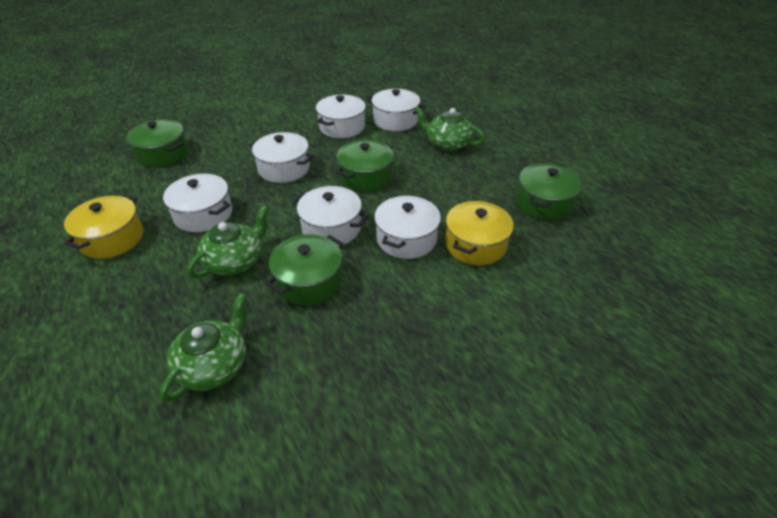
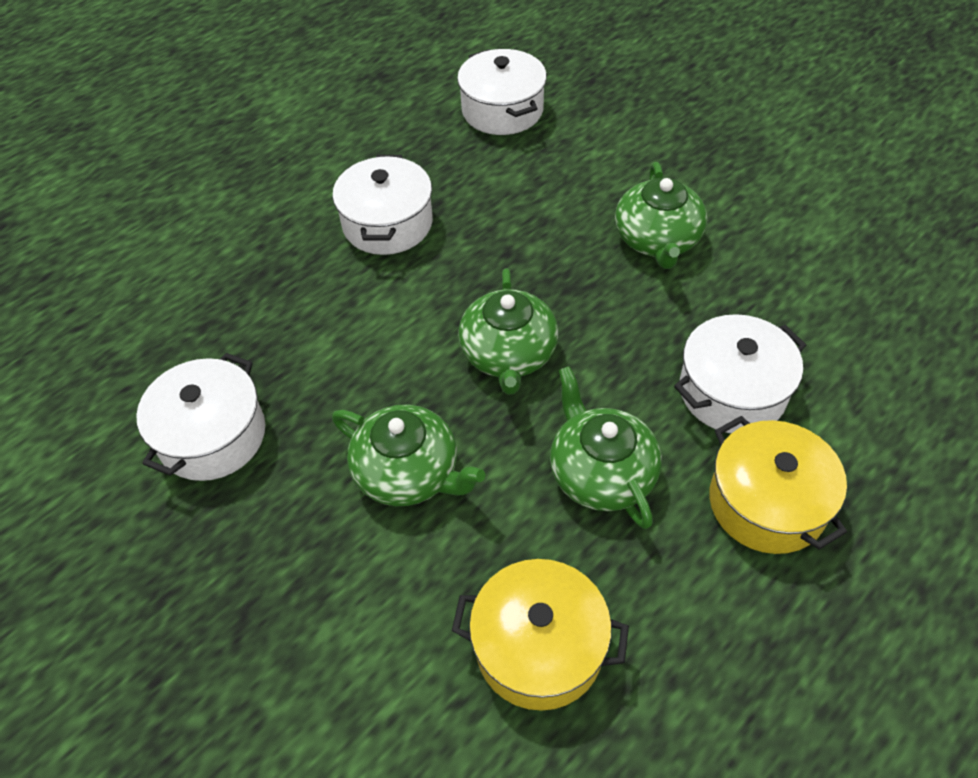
green pot: 4 -> 0
green teapot: 3 -> 4
white pot: 6 -> 4

